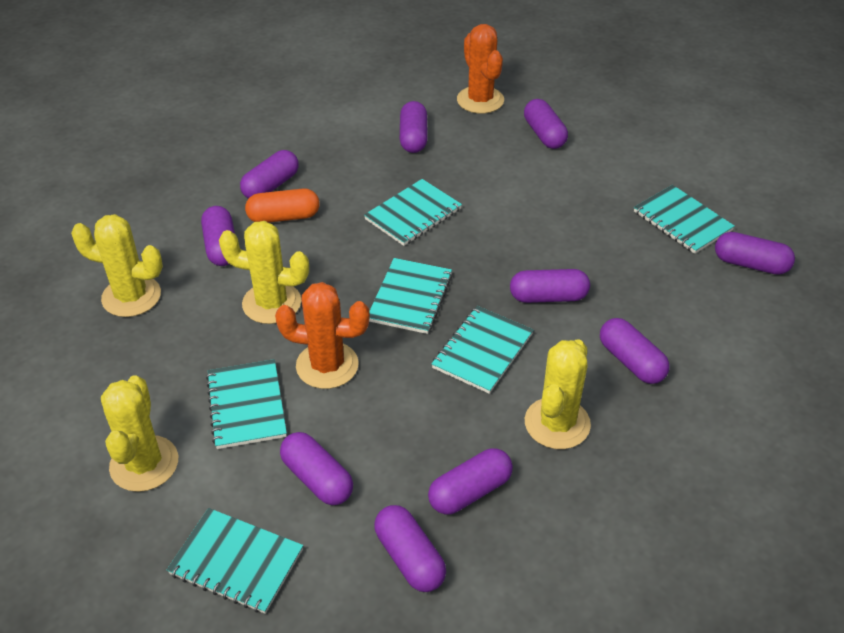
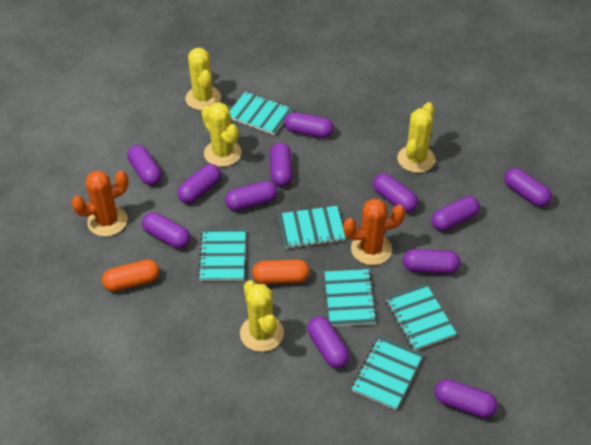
orange capsule: 1 -> 2
purple capsule: 10 -> 12

